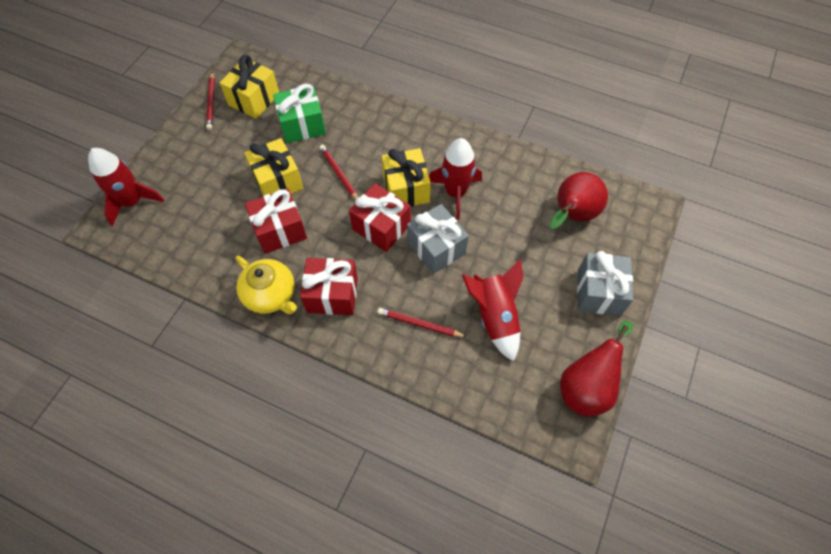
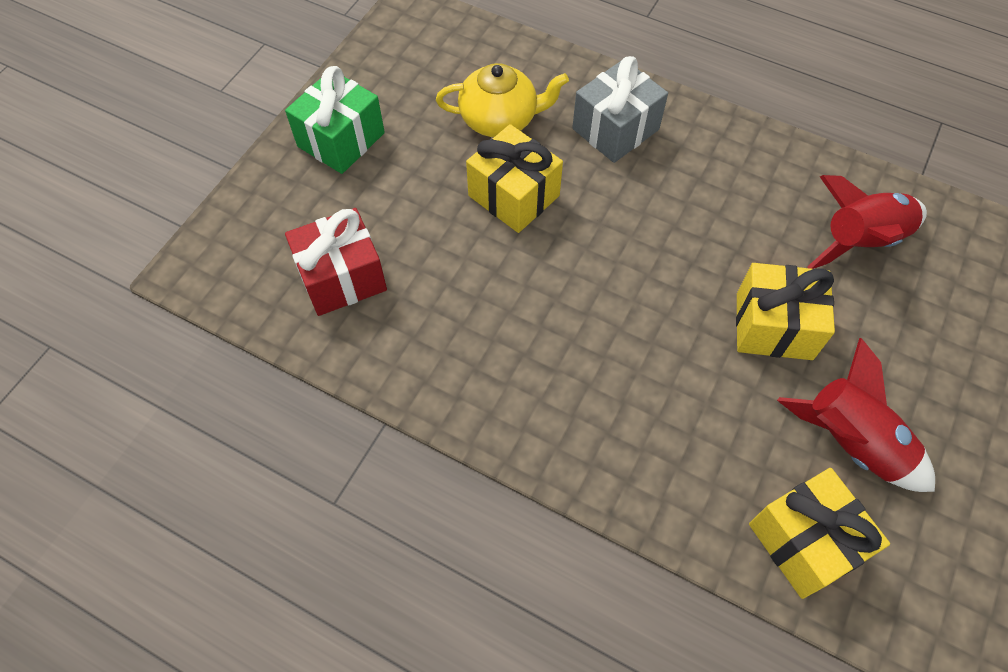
grey gift: 2 -> 1
red gift: 3 -> 1
red pear: 2 -> 0
red pencil: 3 -> 0
red rocket: 3 -> 2

